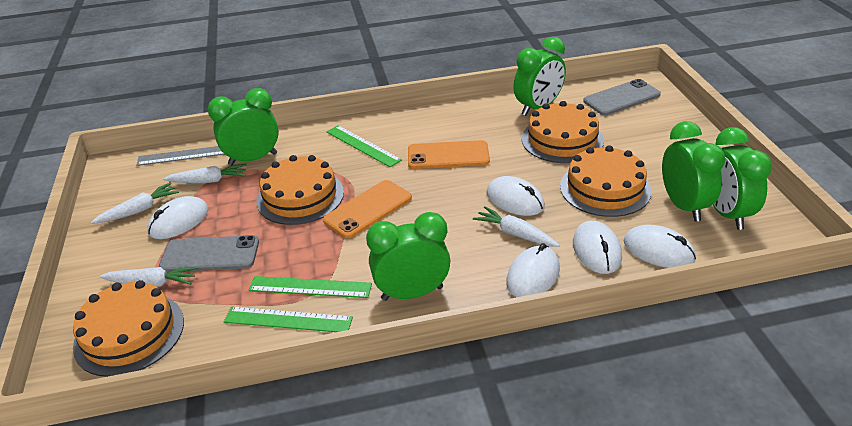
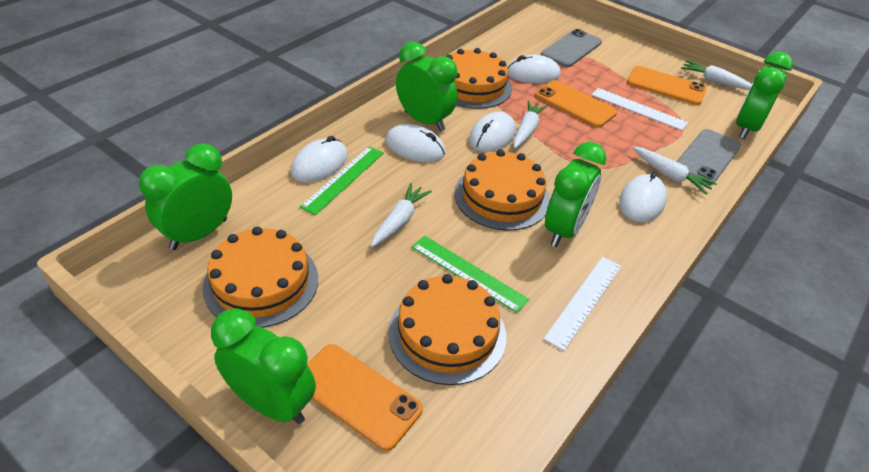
green ruler: 3 -> 2
grey ruler: 1 -> 0
orange phone: 2 -> 3
white ruler: 0 -> 2

